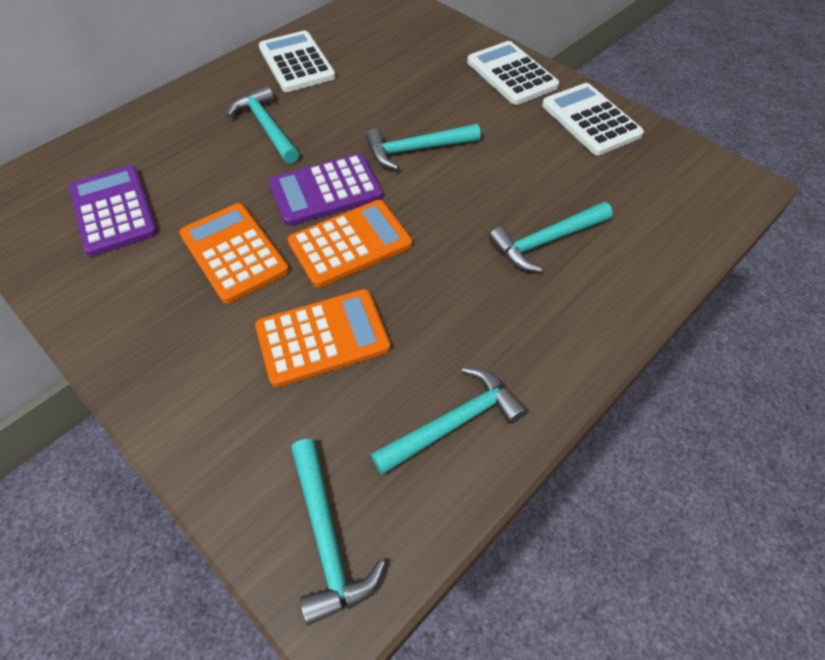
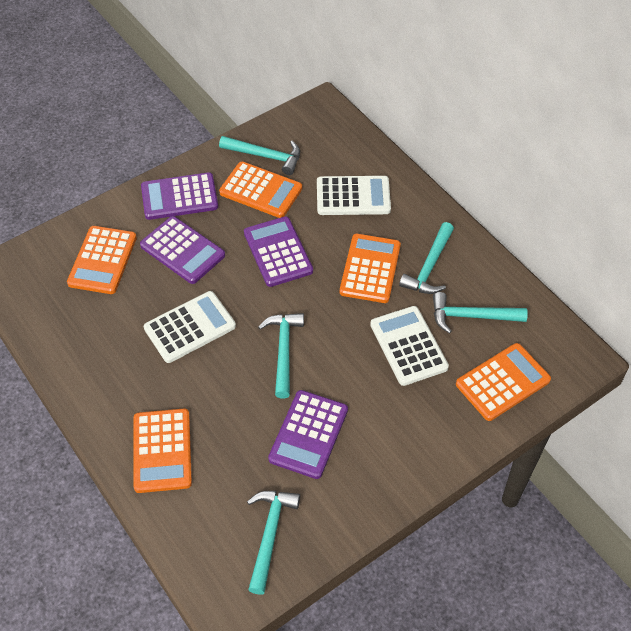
orange calculator: 3 -> 5
purple calculator: 2 -> 4

